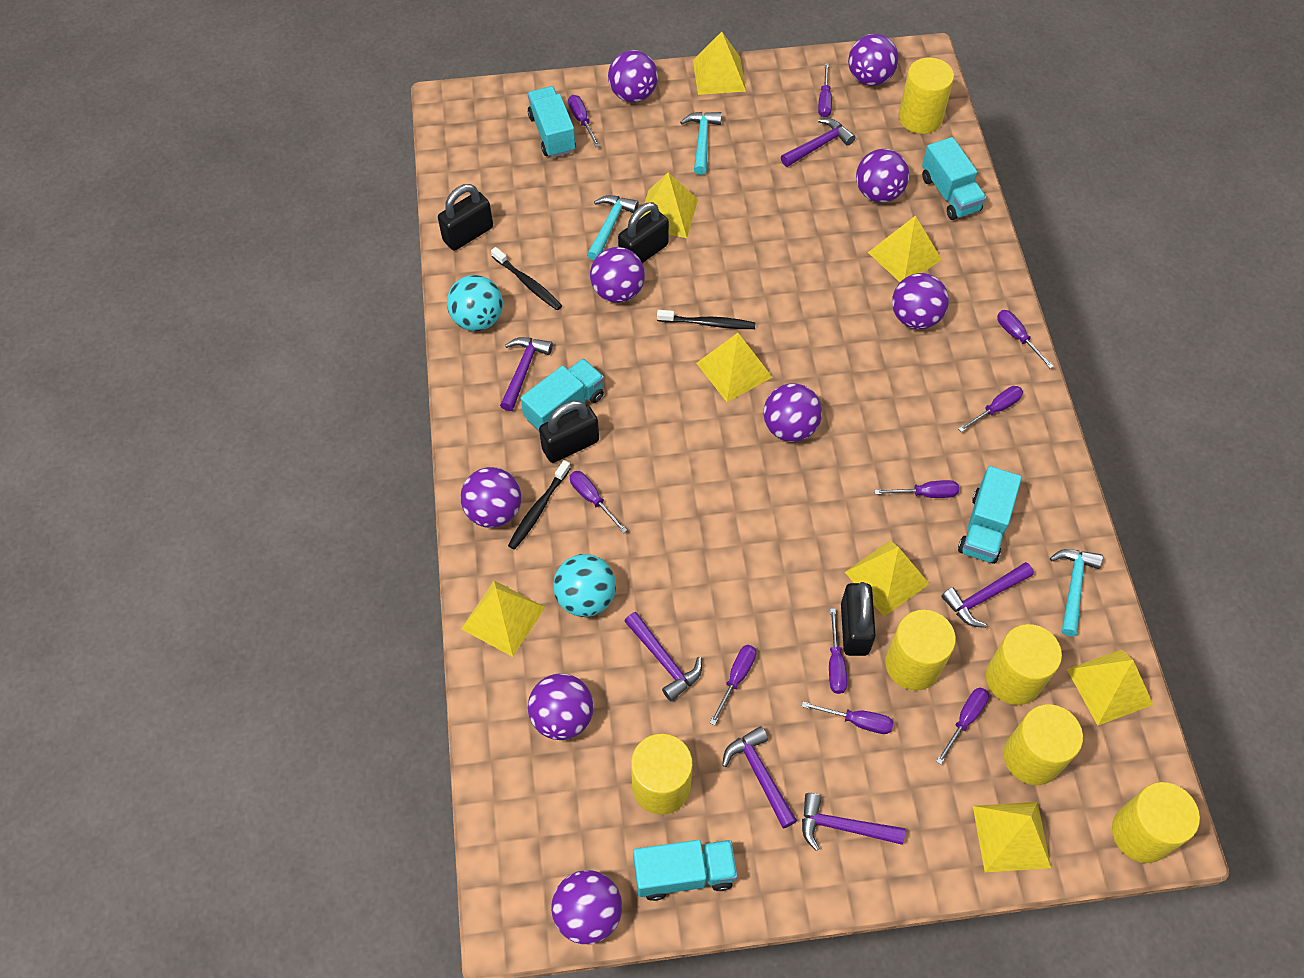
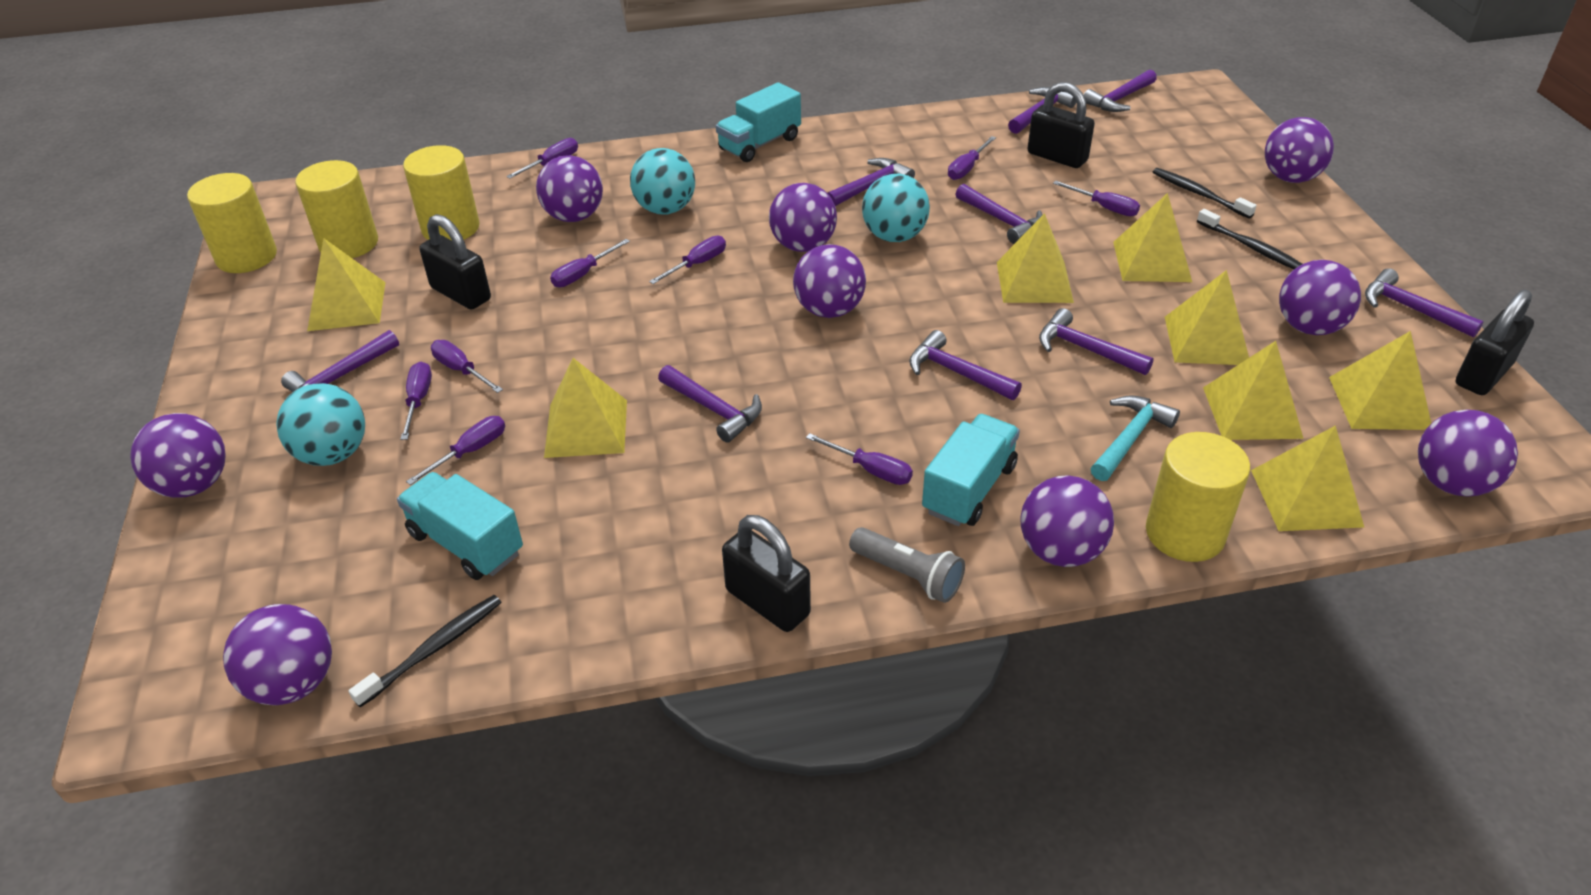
grey flashlight: 0 -> 1
purple hammer: 6 -> 9
purple screwdriver: 10 -> 9
turquoise ball: 2 -> 3
turquoise hammer: 3 -> 1
turquoise truck: 5 -> 3
yellow cylinder: 6 -> 4

